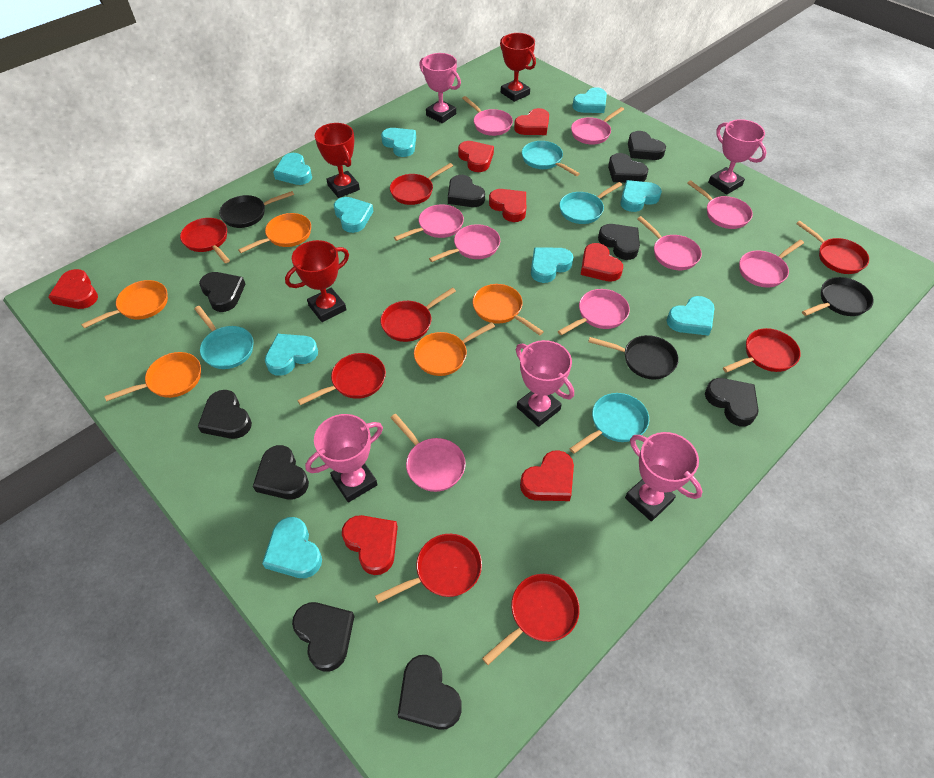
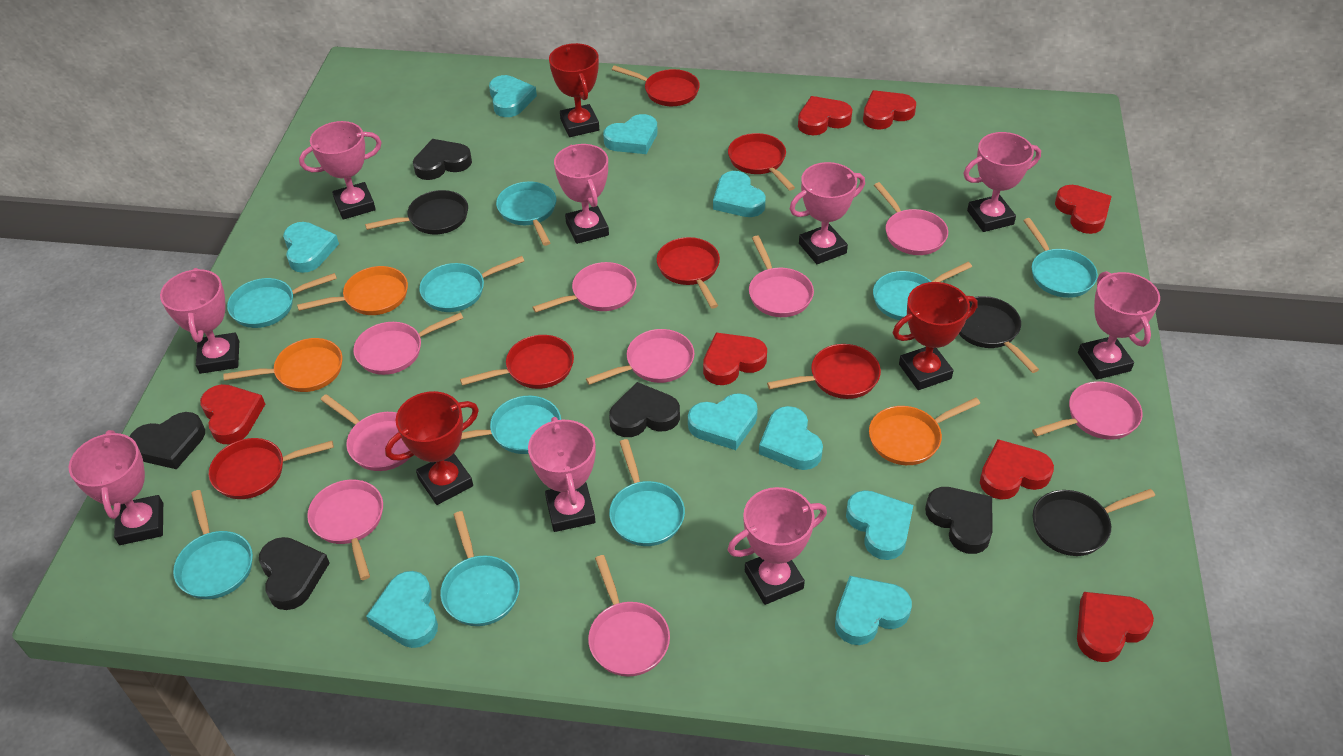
black heart: 10 -> 5
orange pan: 5 -> 3
pink trophy: 5 -> 9
red pan: 8 -> 6
turquoise pan: 4 -> 9

